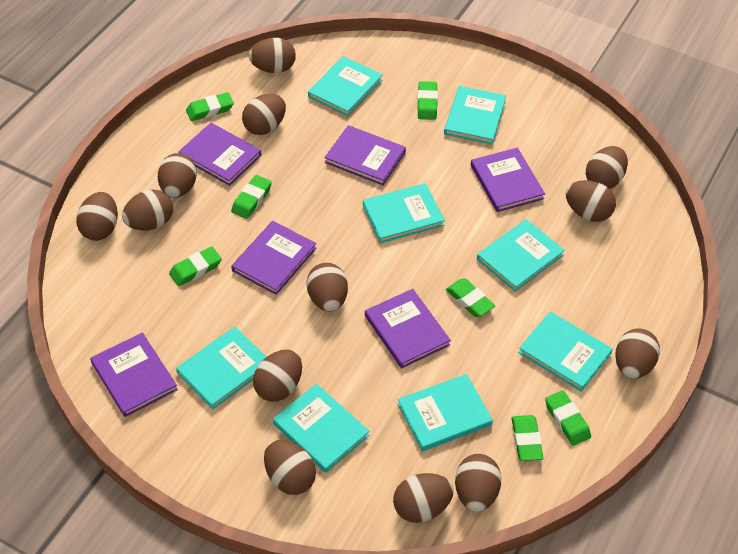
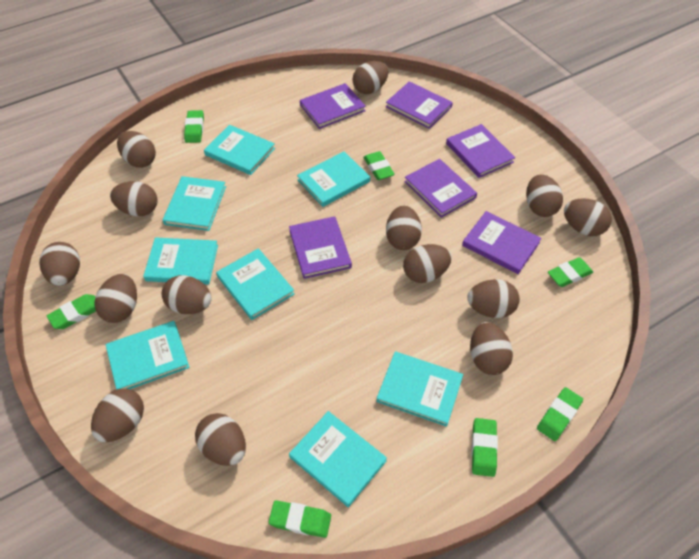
brown egg: 13 -> 14

